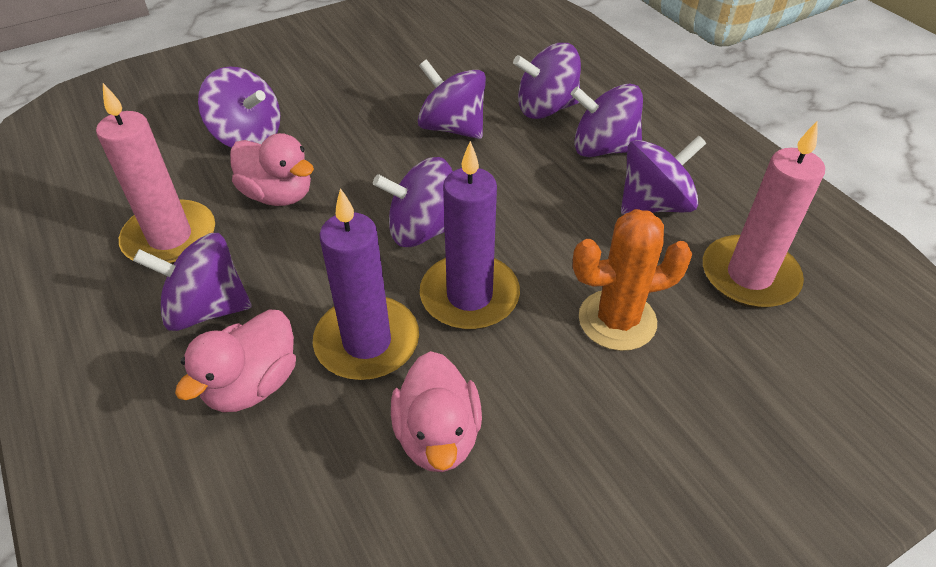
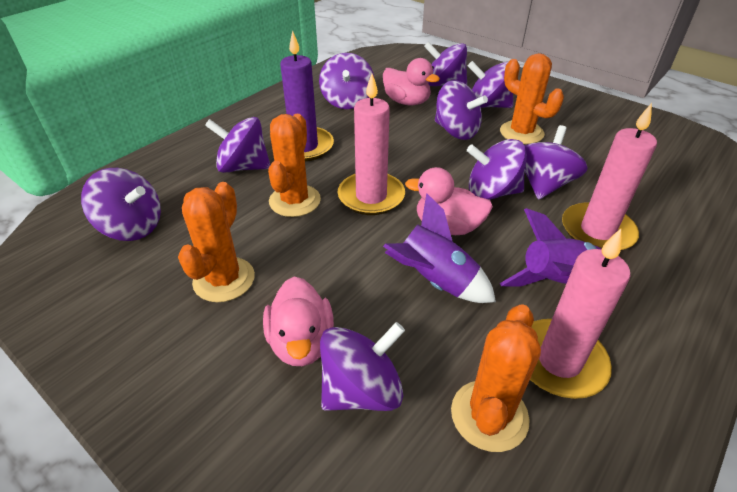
orange cactus: 1 -> 4
pink candle: 2 -> 3
purple candle: 2 -> 1
purple rocket: 0 -> 2
purple spinning top: 7 -> 9

